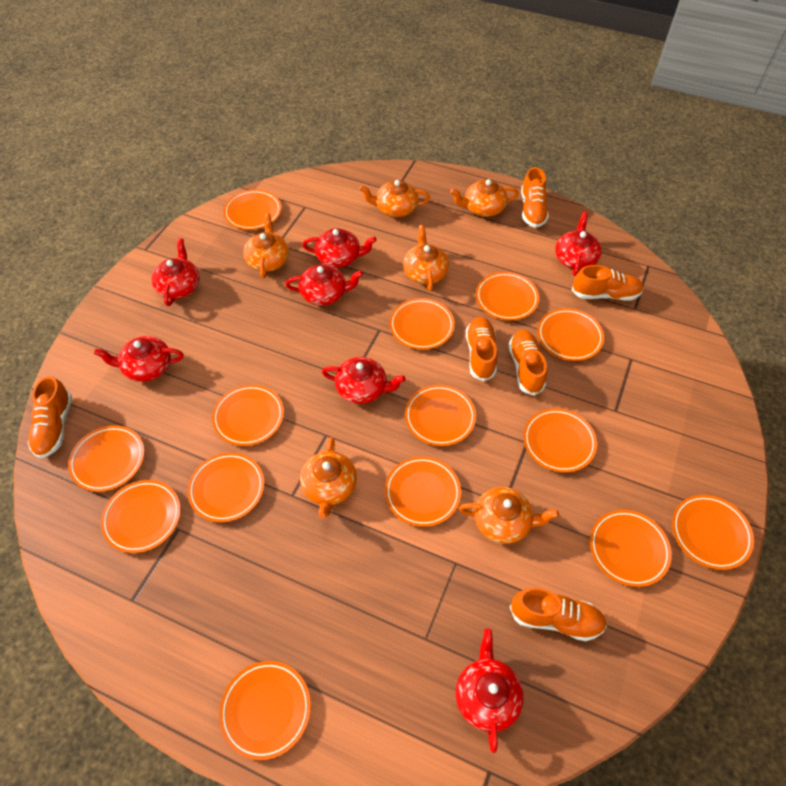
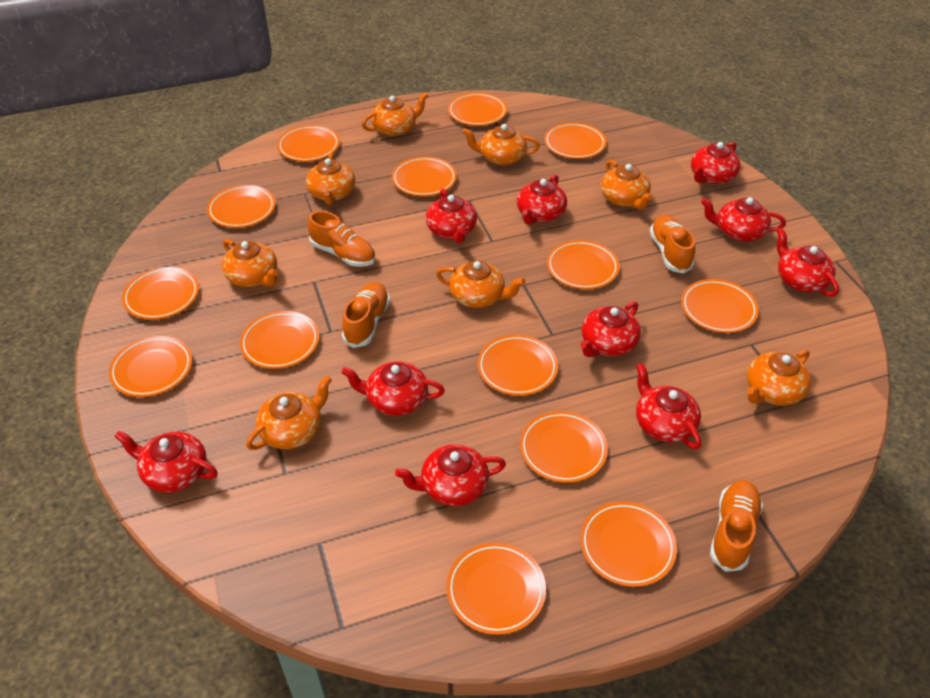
orange shoe: 6 -> 4
orange teapot: 6 -> 8
red teapot: 7 -> 10

